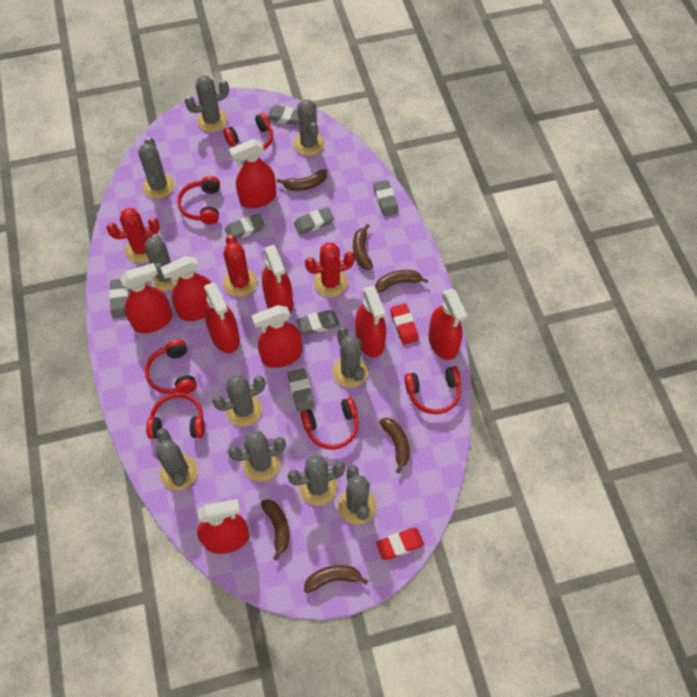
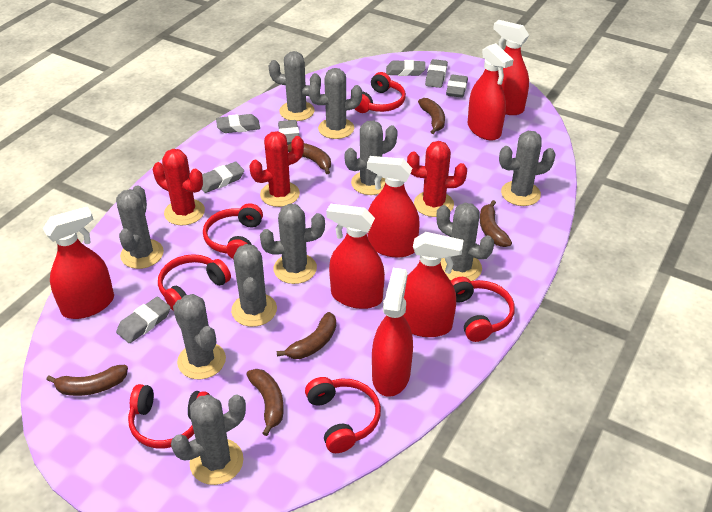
red eraser: 2 -> 0
red spray bottle: 9 -> 7

